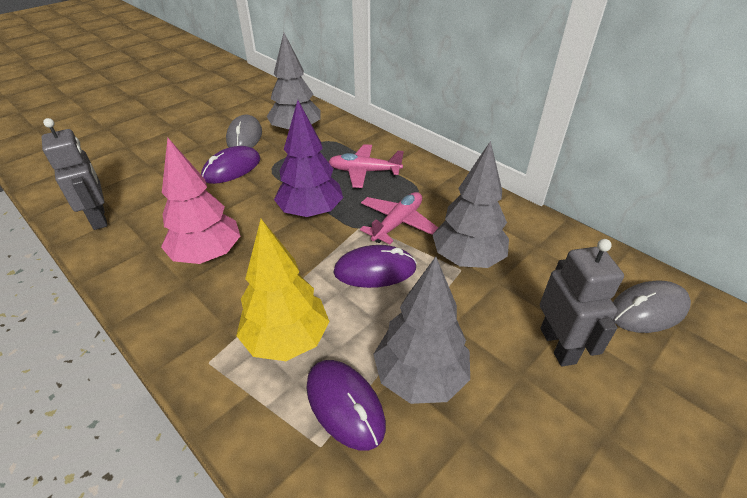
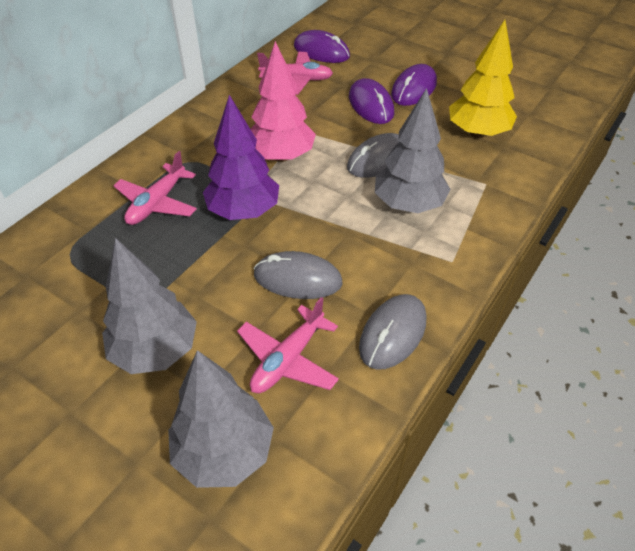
grey mouse: 2 -> 3
grey robot: 2 -> 0
pink plane: 2 -> 3

